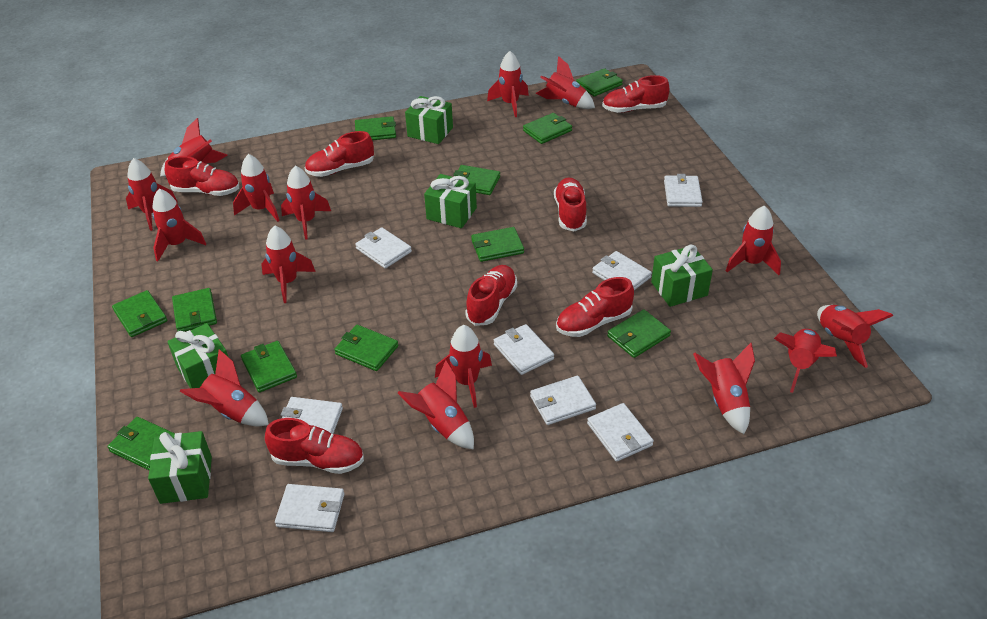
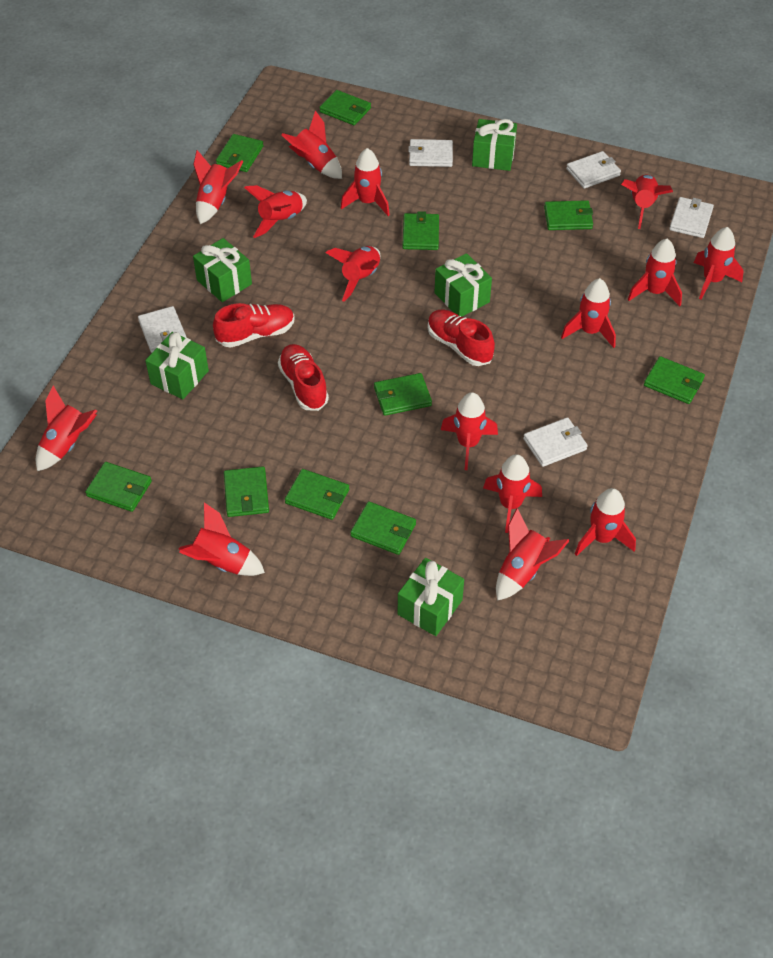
green wallet: 11 -> 10
red shoe: 7 -> 3
white wallet: 8 -> 5

